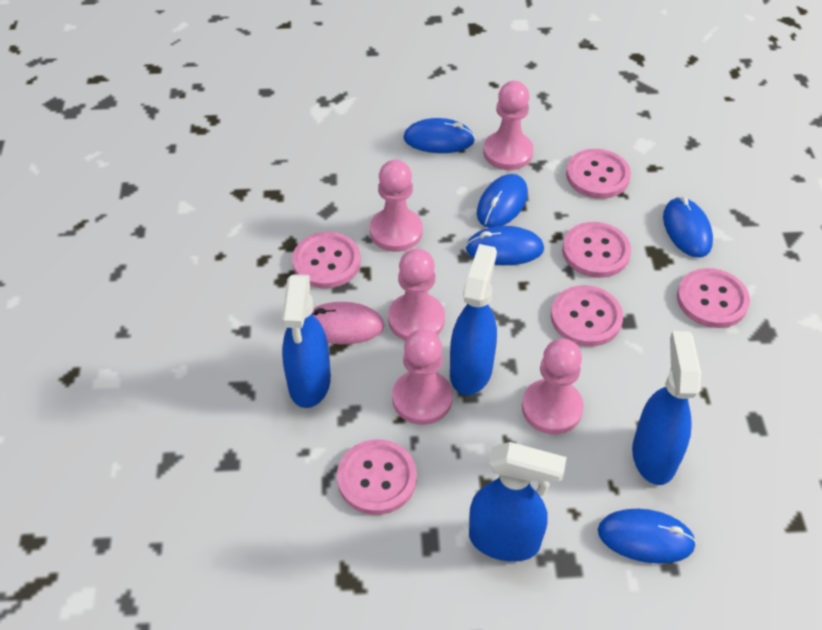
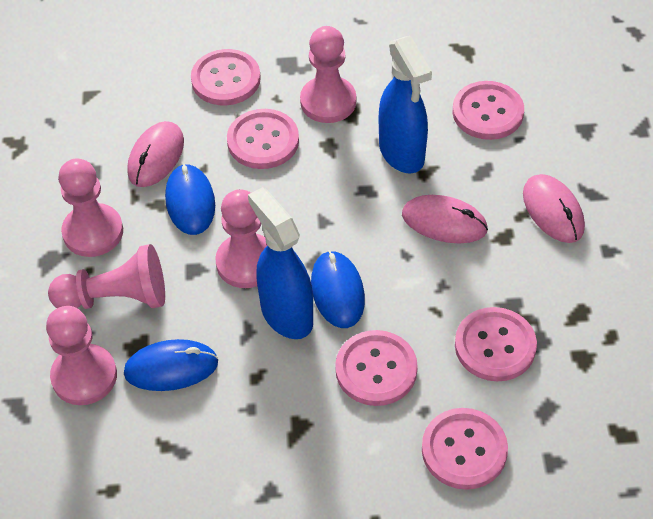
blue mouse: 5 -> 3
blue spray bottle: 4 -> 2
pink mouse: 1 -> 3

